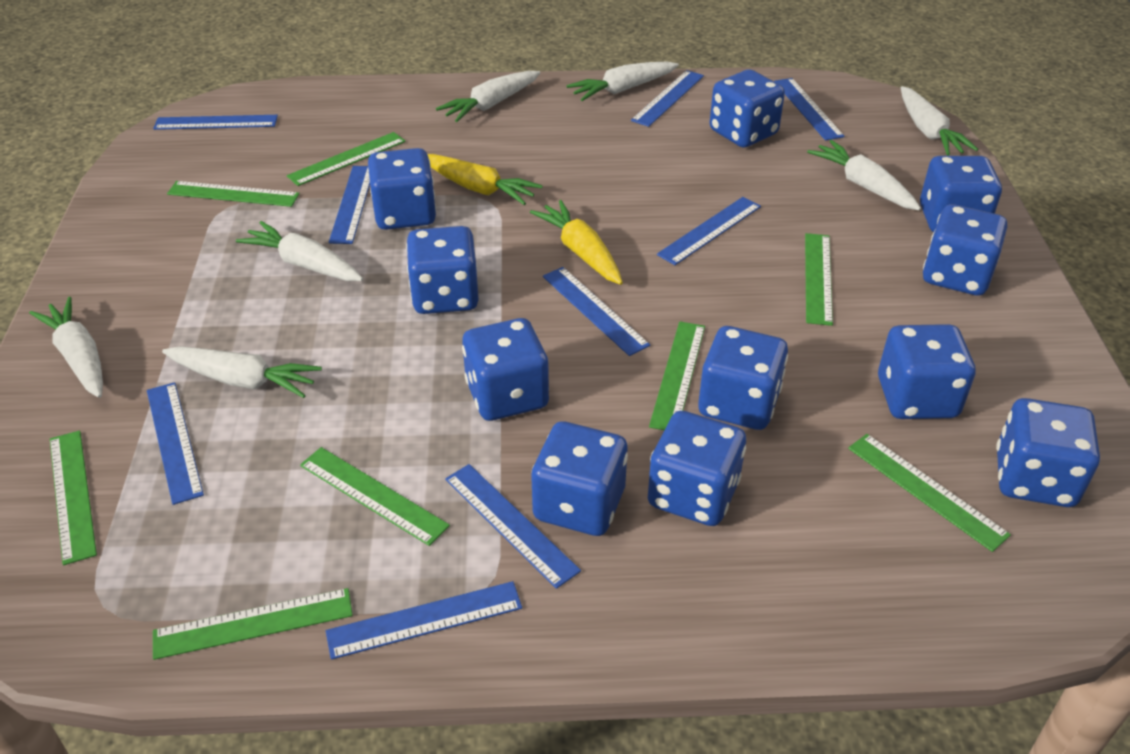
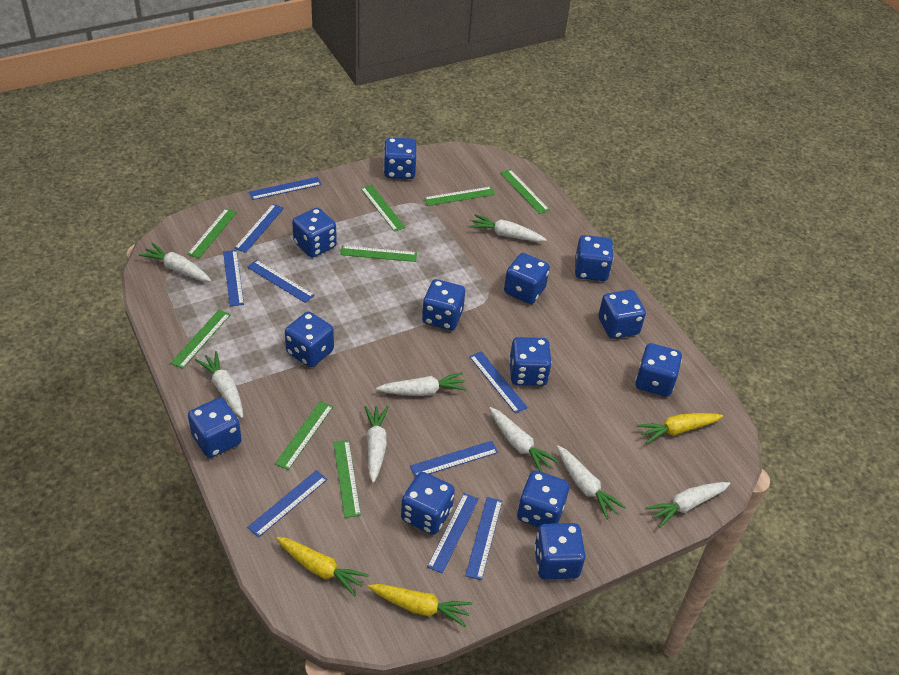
blue dice: 11 -> 13
white carrot: 7 -> 8
yellow carrot: 2 -> 3

